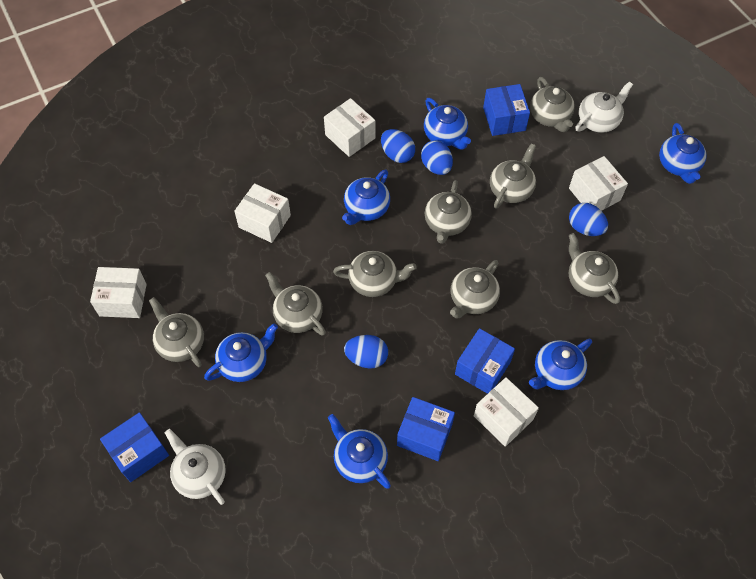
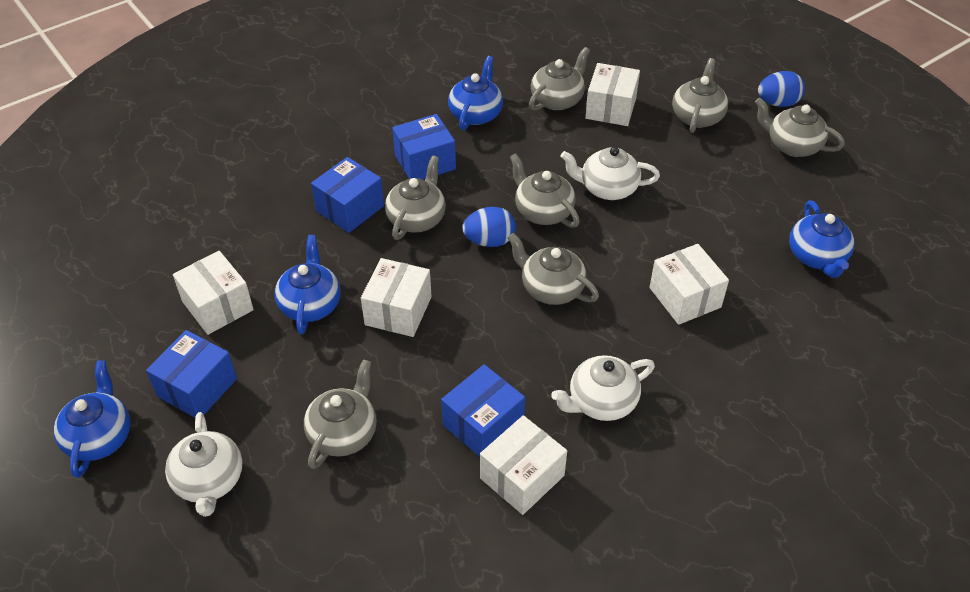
blue egg: 4 -> 2
blue teapot: 6 -> 4
grey teapot: 8 -> 7
white teapot: 2 -> 3

